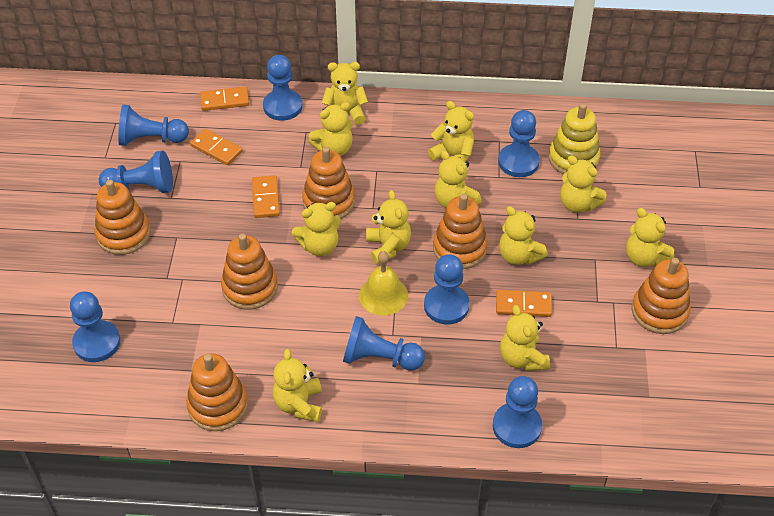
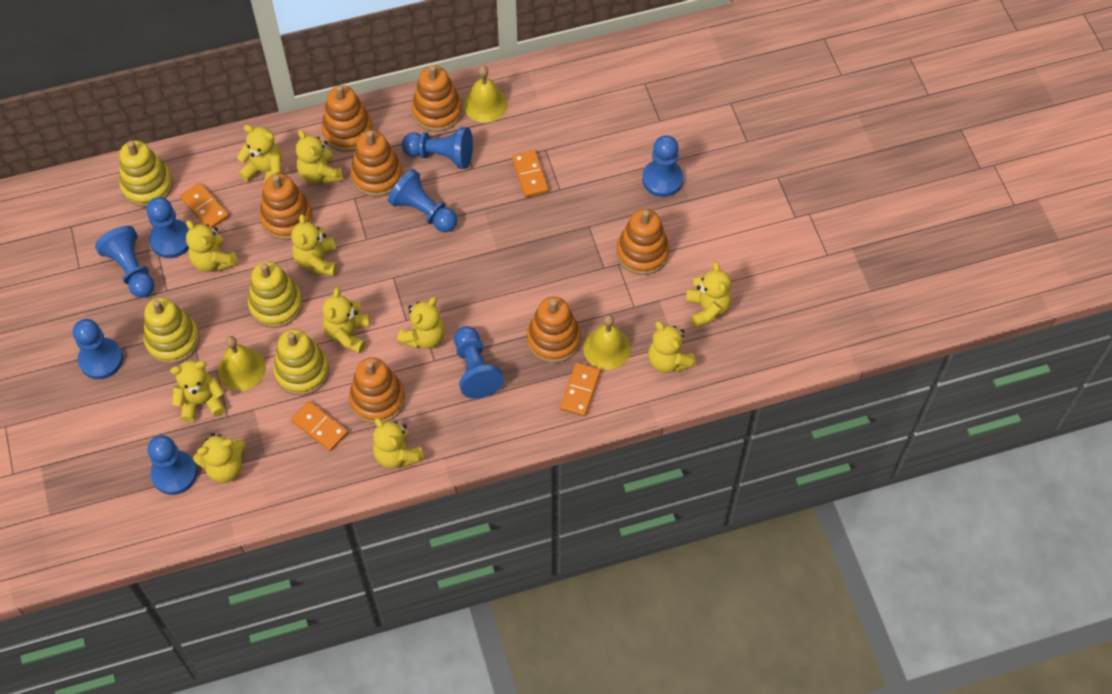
orange stacking toy: 6 -> 7
yellow bell: 1 -> 3
yellow stacking toy: 1 -> 4

